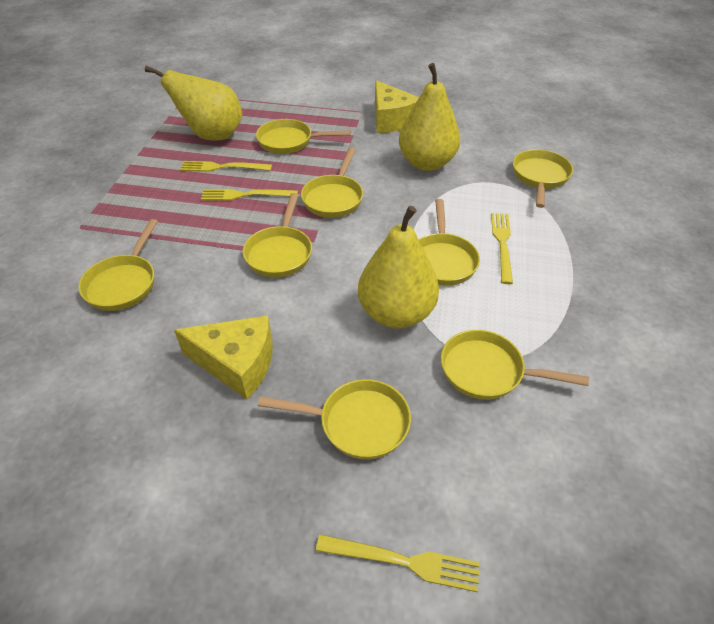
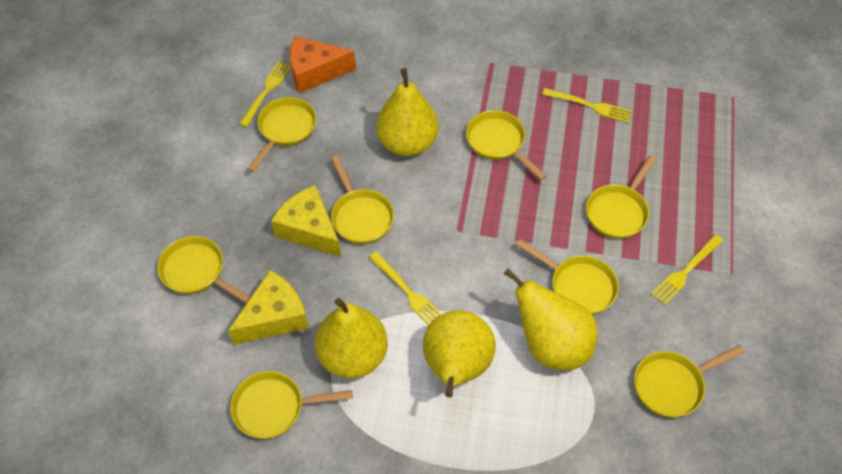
orange cheese: 0 -> 1
yellow pear: 3 -> 4

